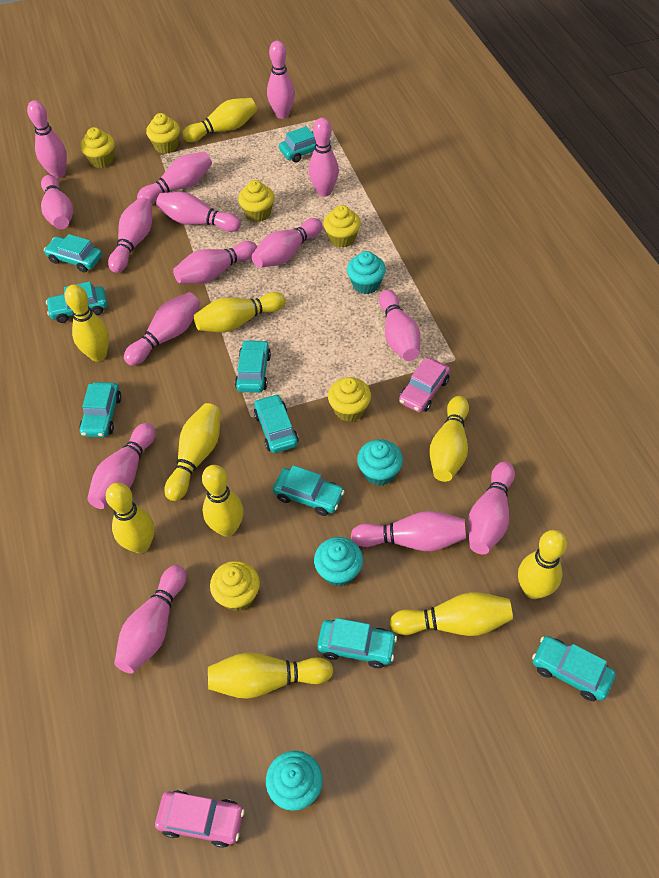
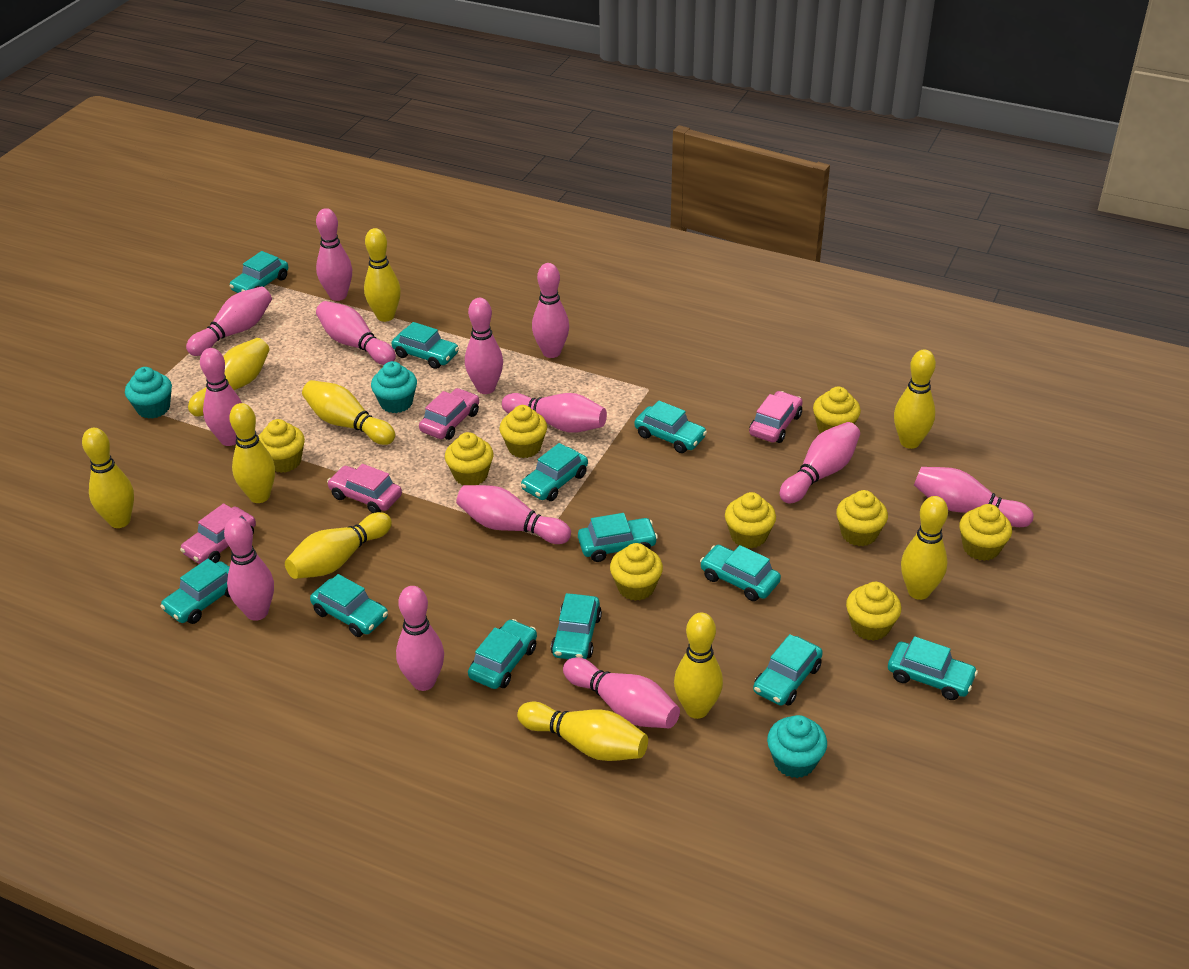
pink bowling pin: 15 -> 13
pink car: 2 -> 4
turquoise car: 9 -> 12
turquoise cupcake: 4 -> 3
yellow cupcake: 6 -> 9

